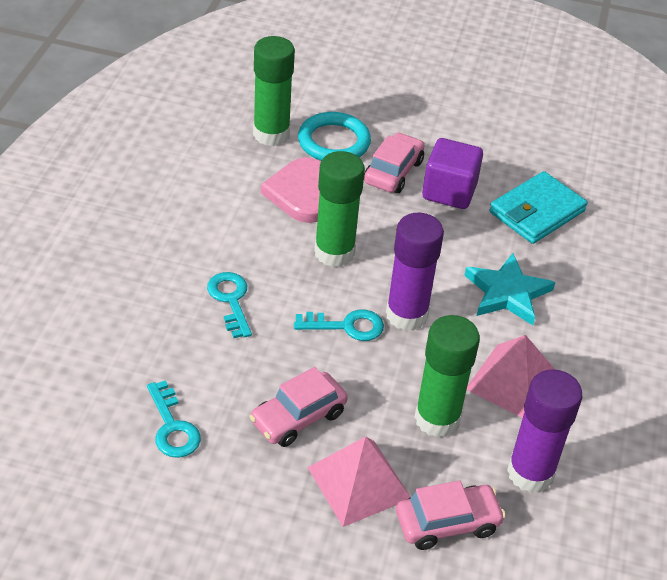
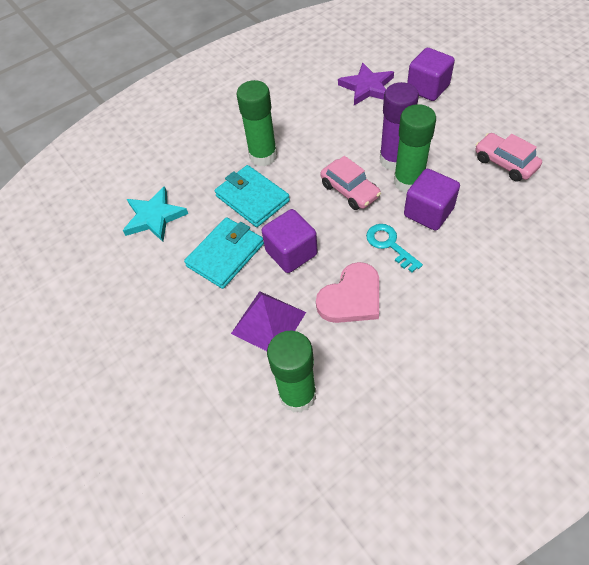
pink car: 3 -> 2
pink pyramid: 2 -> 0
purple cube: 1 -> 3
purple glue stick: 2 -> 1
purple pyramid: 0 -> 1
purple star: 0 -> 1
turquoise key: 3 -> 1
turquoise ring: 1 -> 0
turquoise wallet: 1 -> 2

